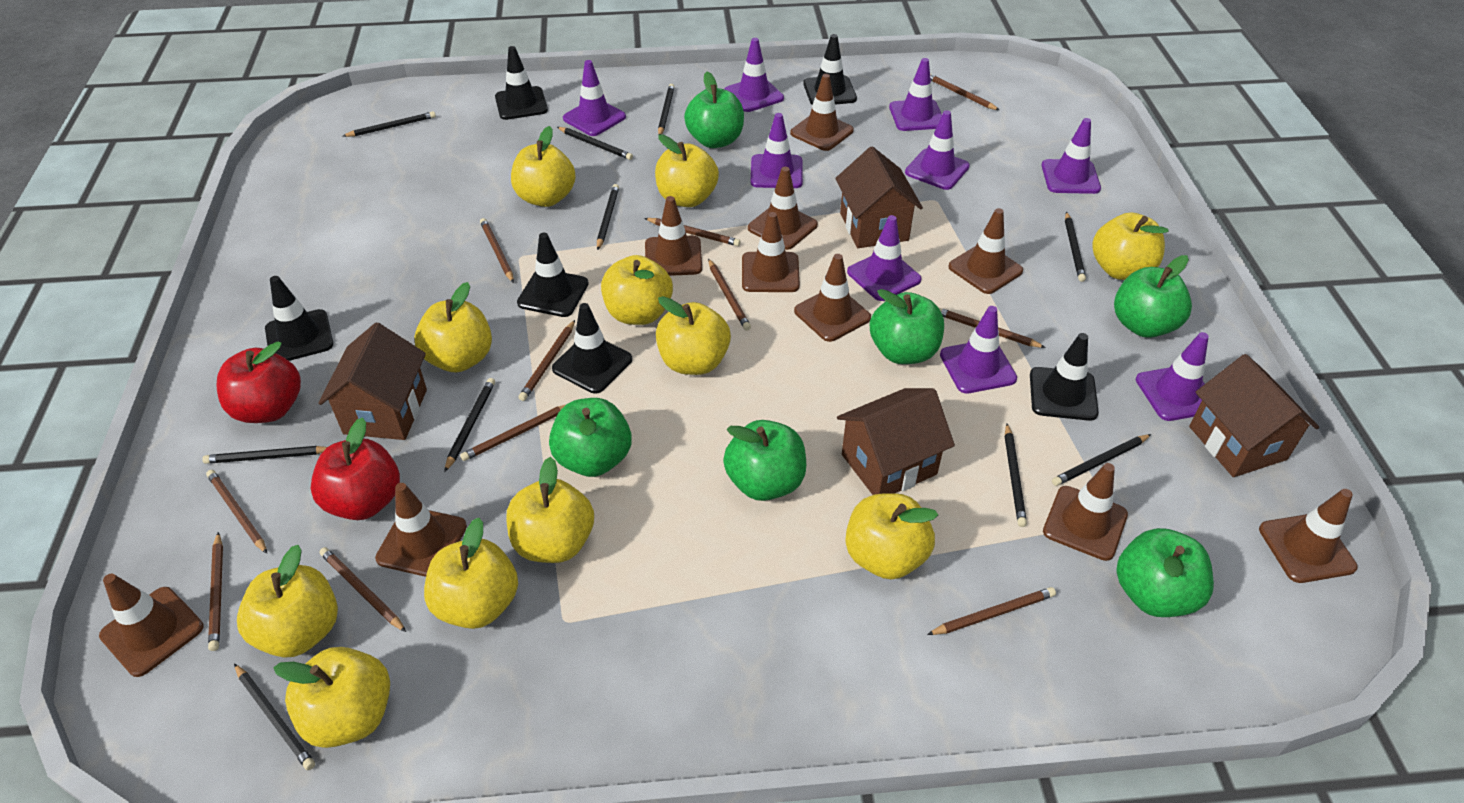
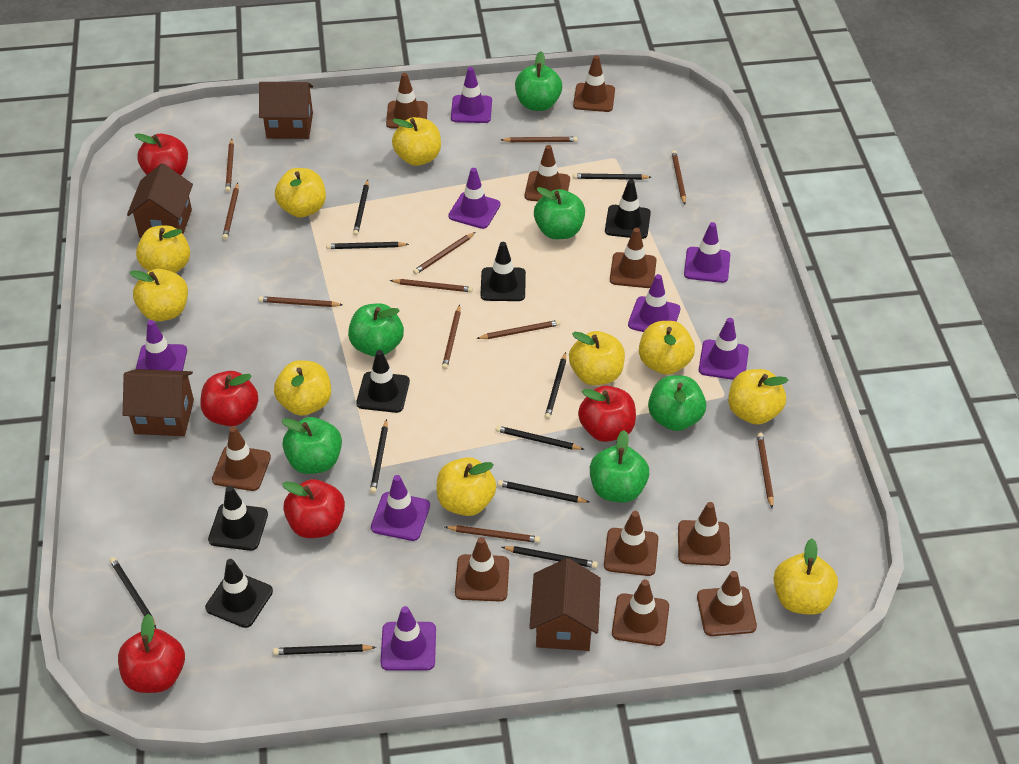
black traffic cone: 6 -> 5
purple traffic cone: 9 -> 8
red apple: 2 -> 5
yellow apple: 11 -> 10

